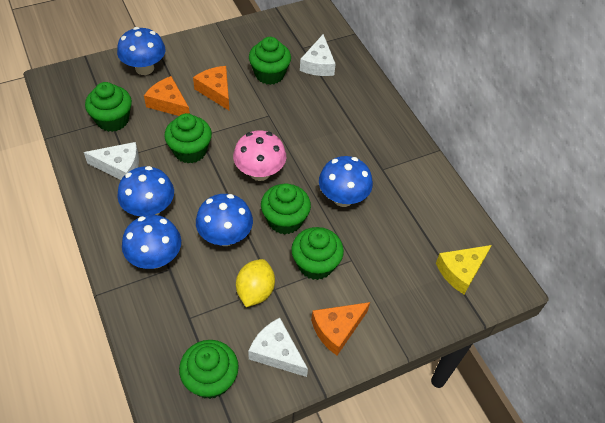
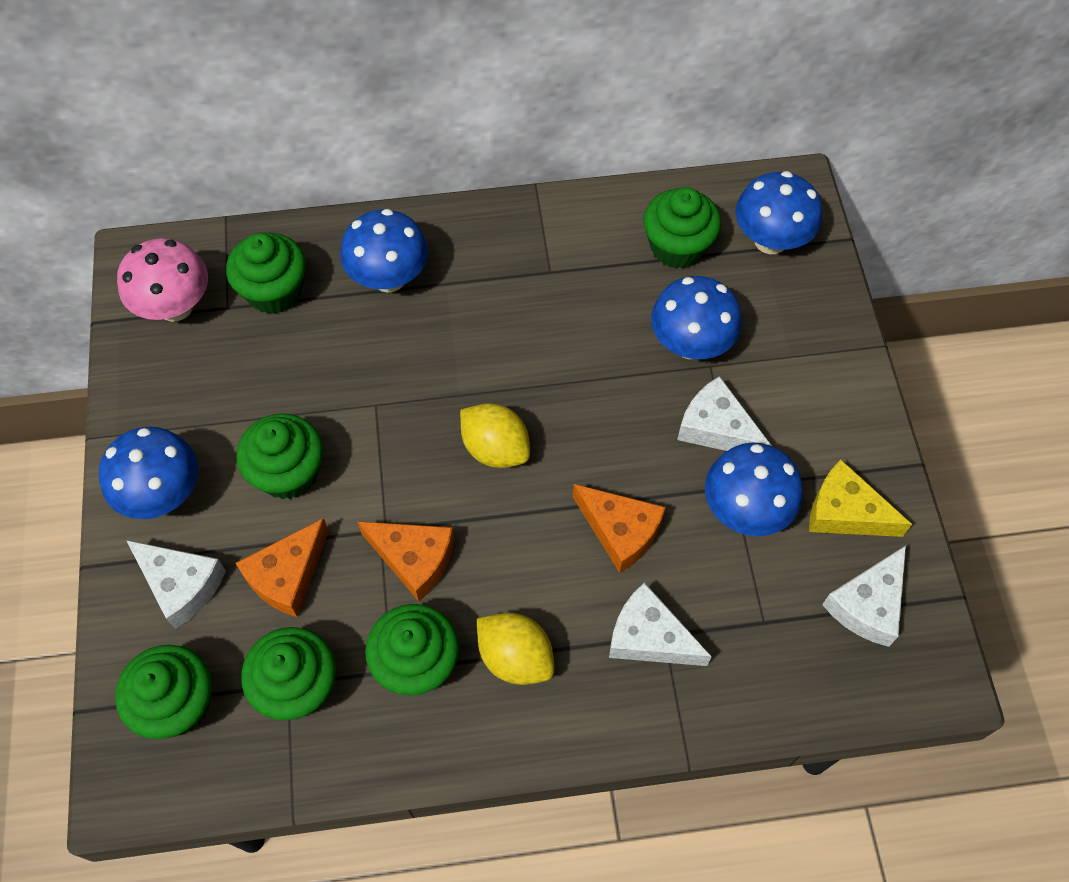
white cheese: 3 -> 4
yellow lemon: 1 -> 2

